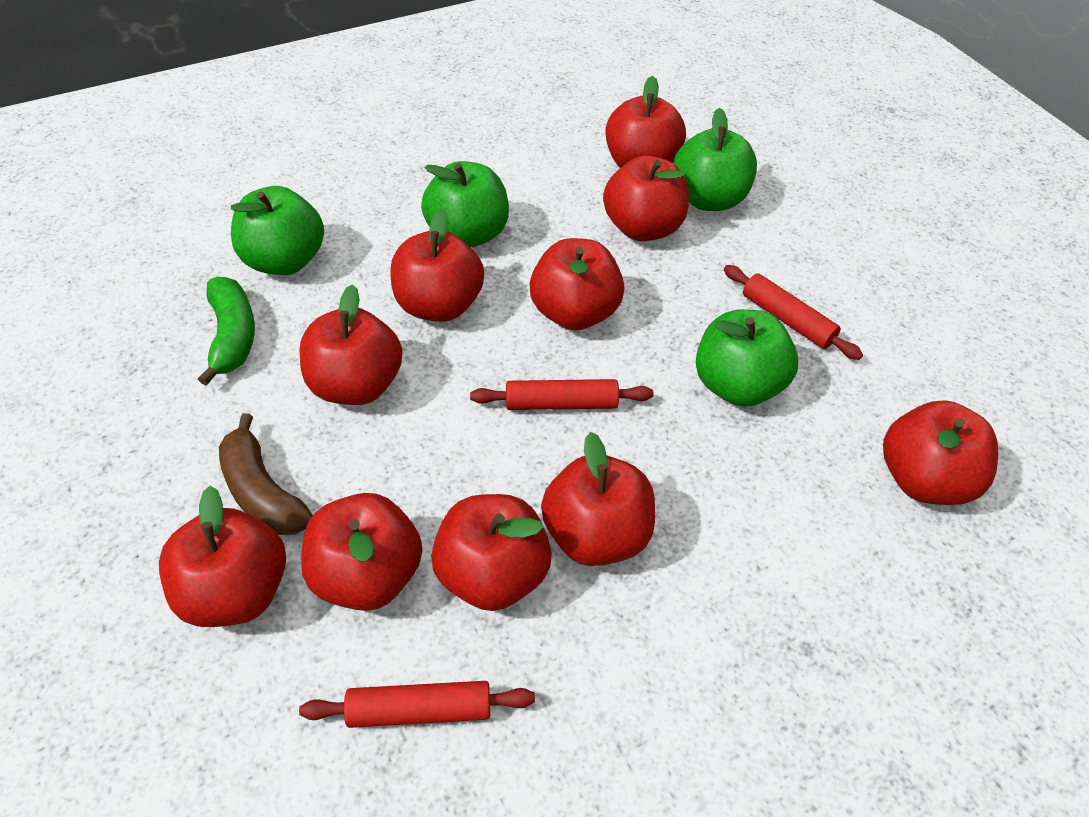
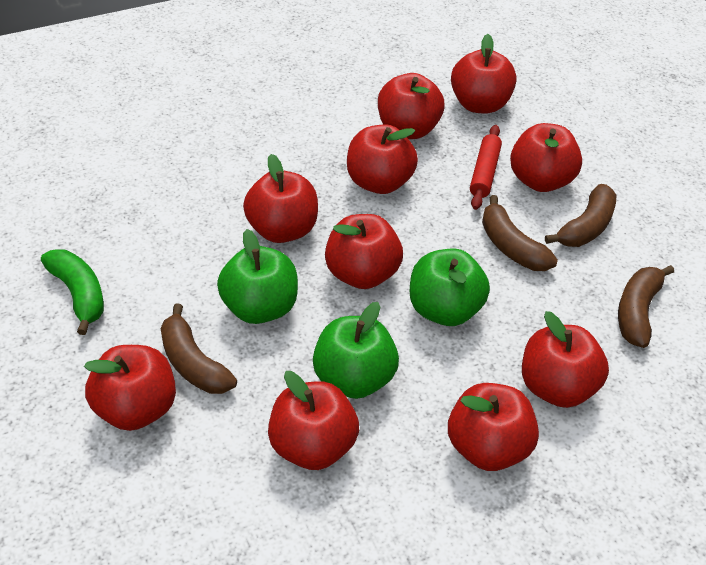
brown banana: 1 -> 4
green apple: 4 -> 3
red rolling pin: 3 -> 1

